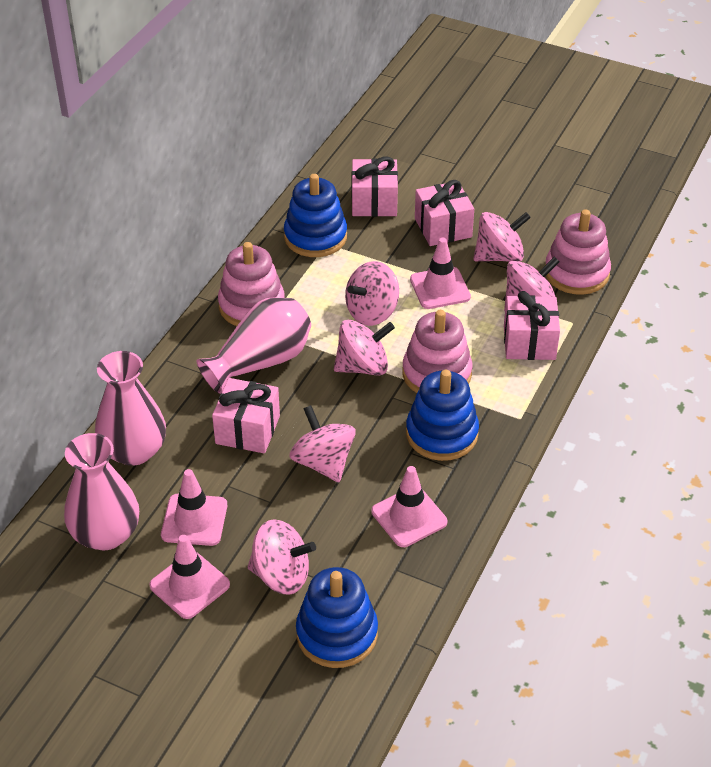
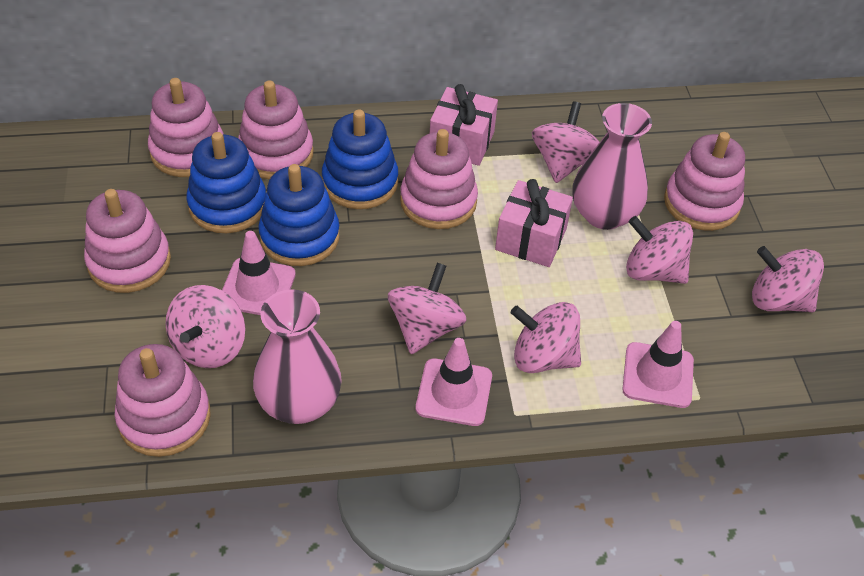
pink gift: 4 -> 2
pink stacking toy: 3 -> 6
pink traffic cone: 4 -> 3
pink vase: 3 -> 2

